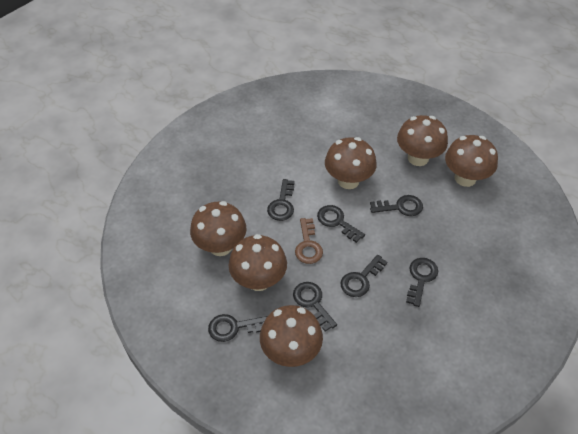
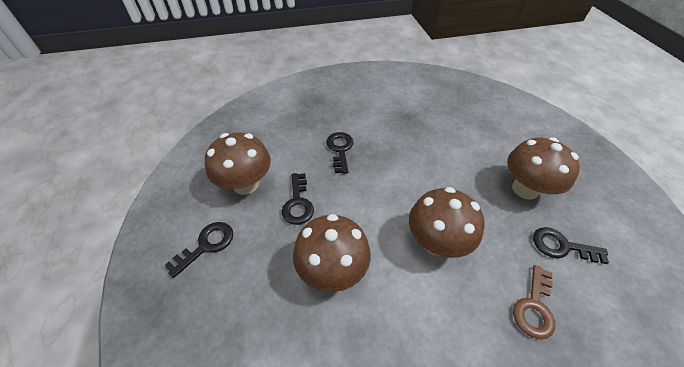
black key: 7 -> 4
brown mushroom: 6 -> 4

